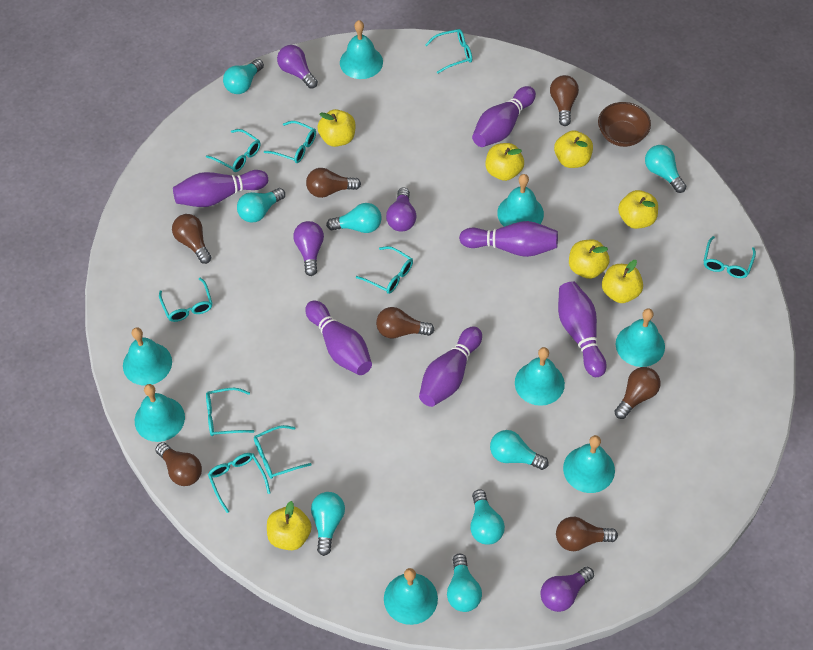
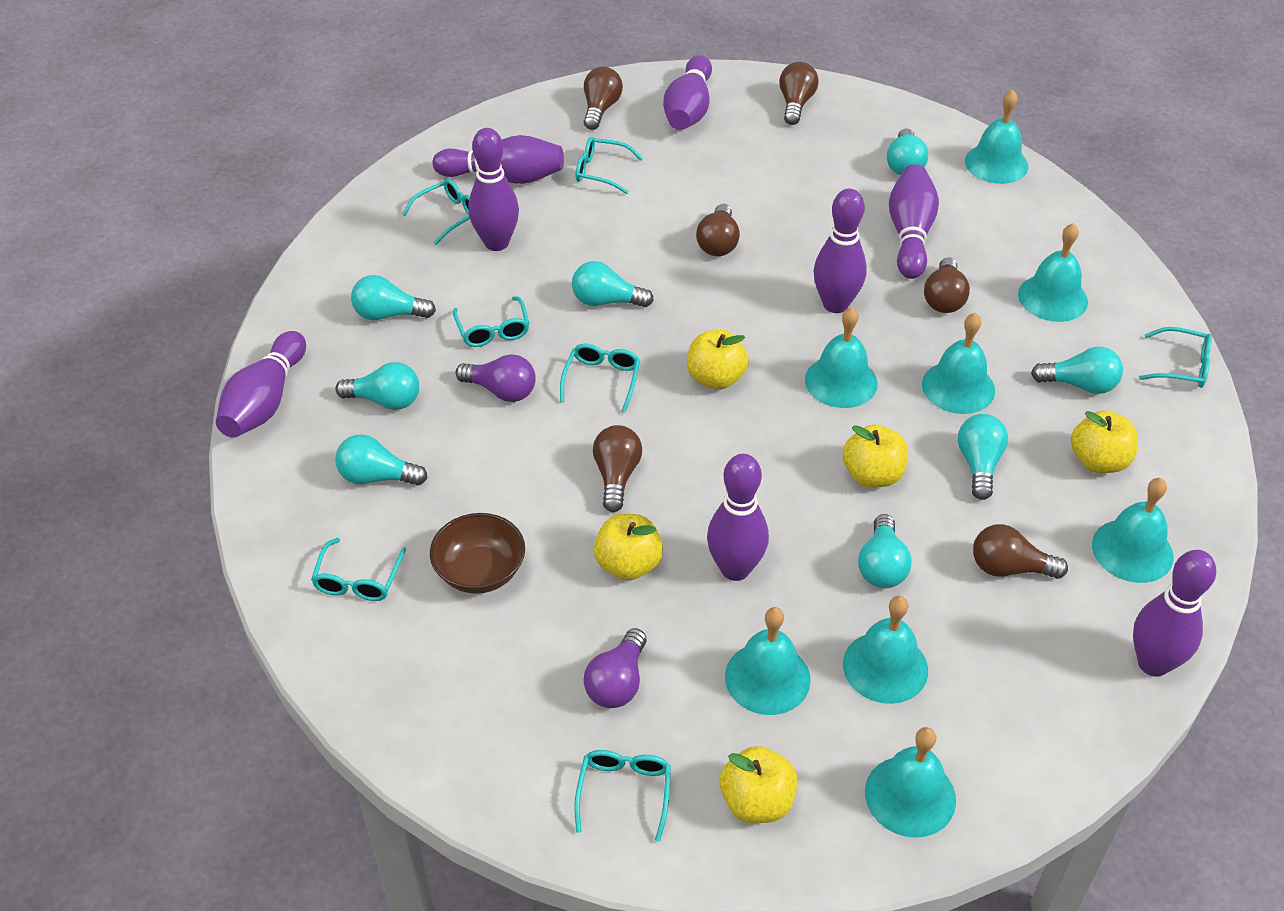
brown light bulb: 7 -> 6
purple bowling pin: 6 -> 8
purple light bulb: 4 -> 2
turquoise glasses: 9 -> 7
yellow apple: 7 -> 5

